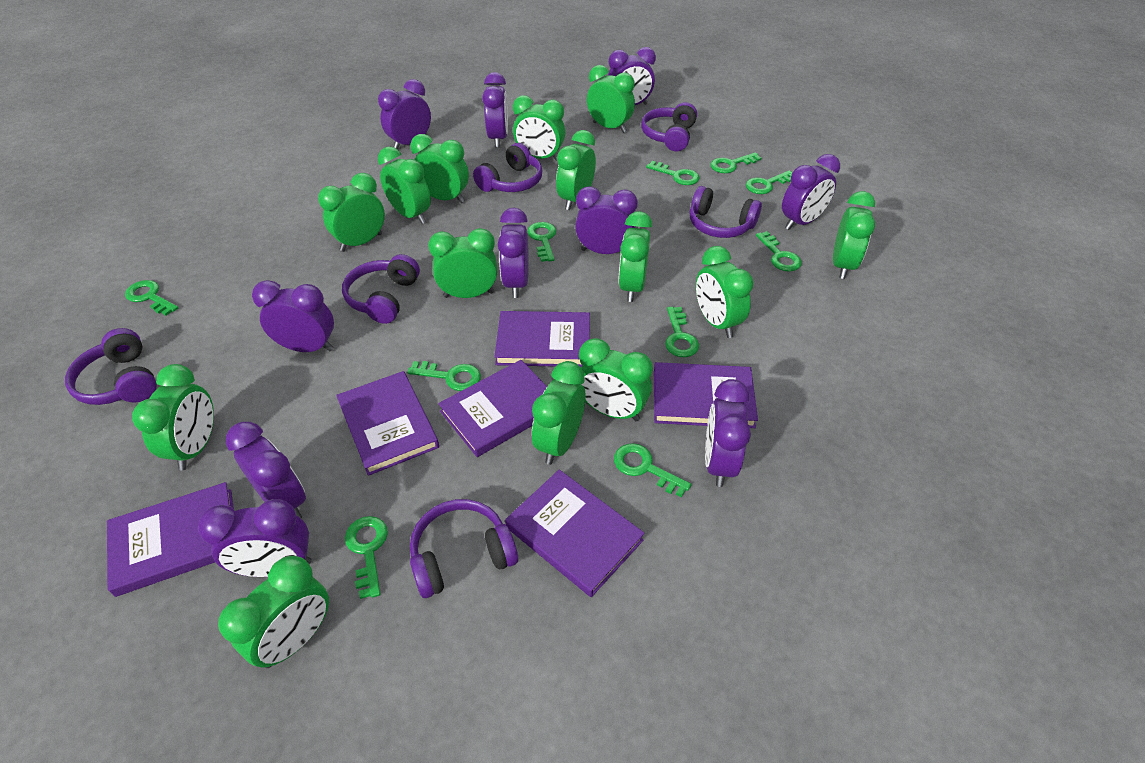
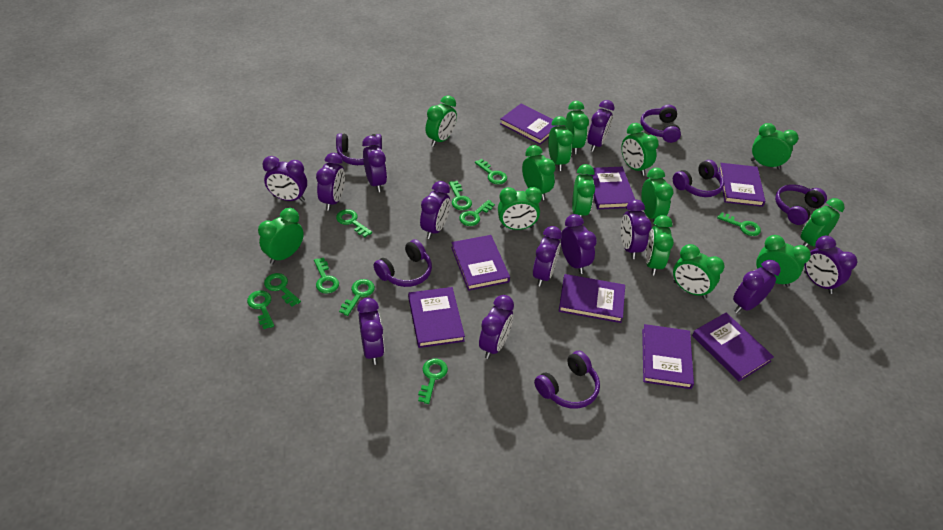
purple book: 6 -> 8
purple clock: 10 -> 12

